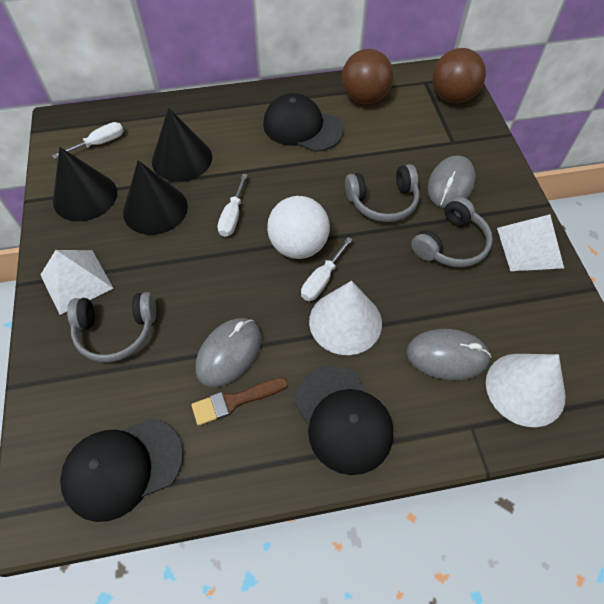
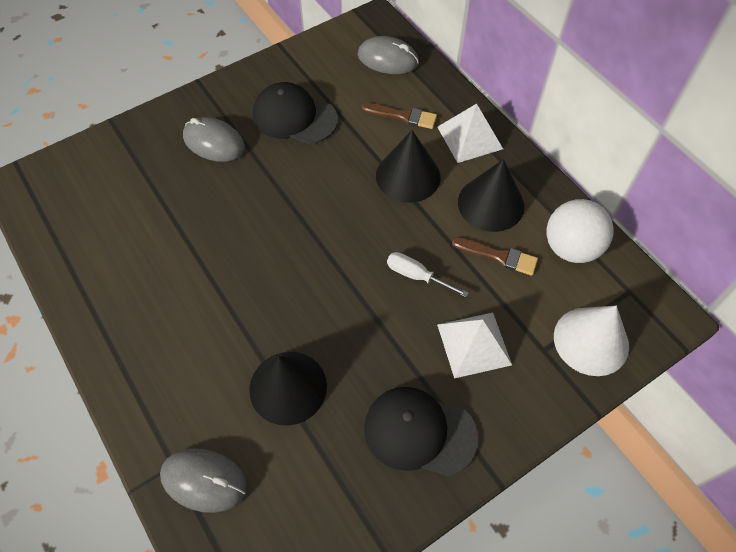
black cap: 3 -> 2
brown ball: 2 -> 0
brown brush: 1 -> 2
grey headphones: 3 -> 0
white cone: 2 -> 1
white screwdriver: 3 -> 1

